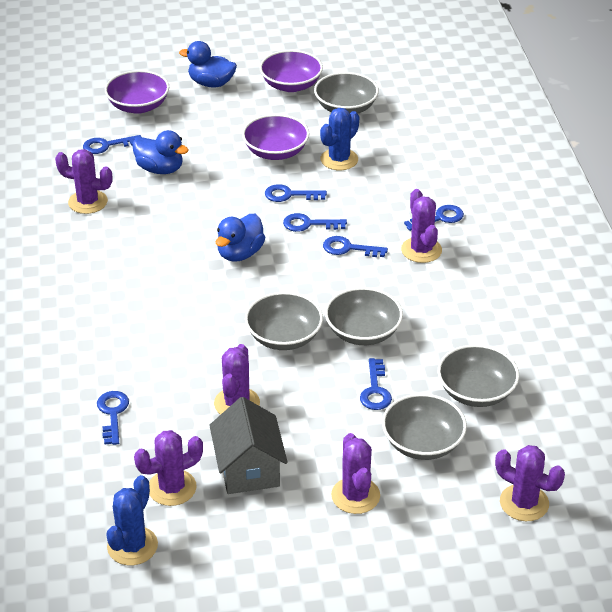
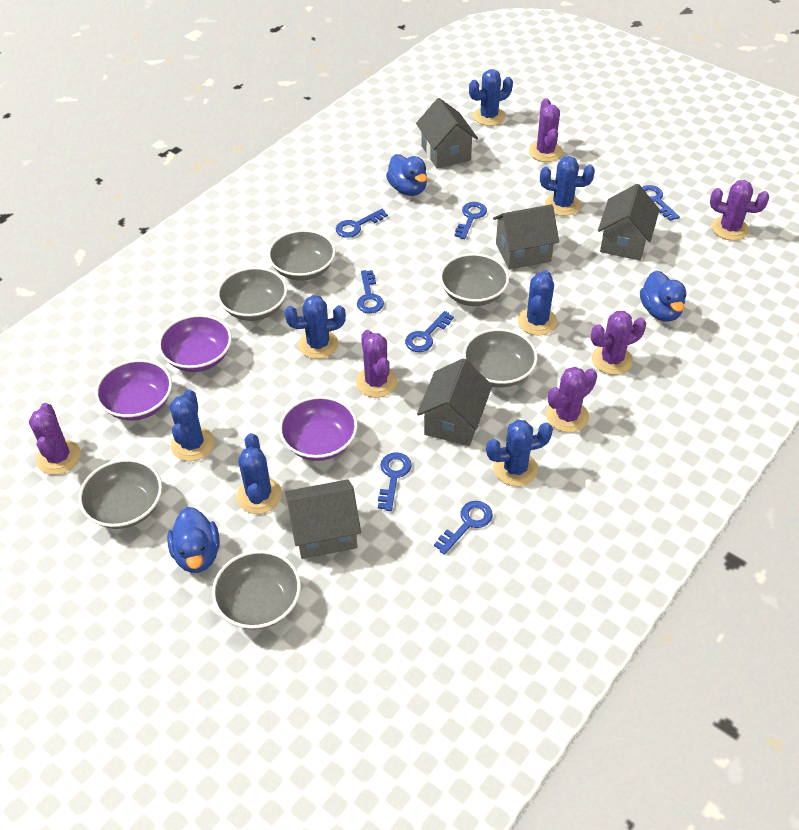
blue cactus: 2 -> 7
grey bowl: 5 -> 6
grey house: 1 -> 5

